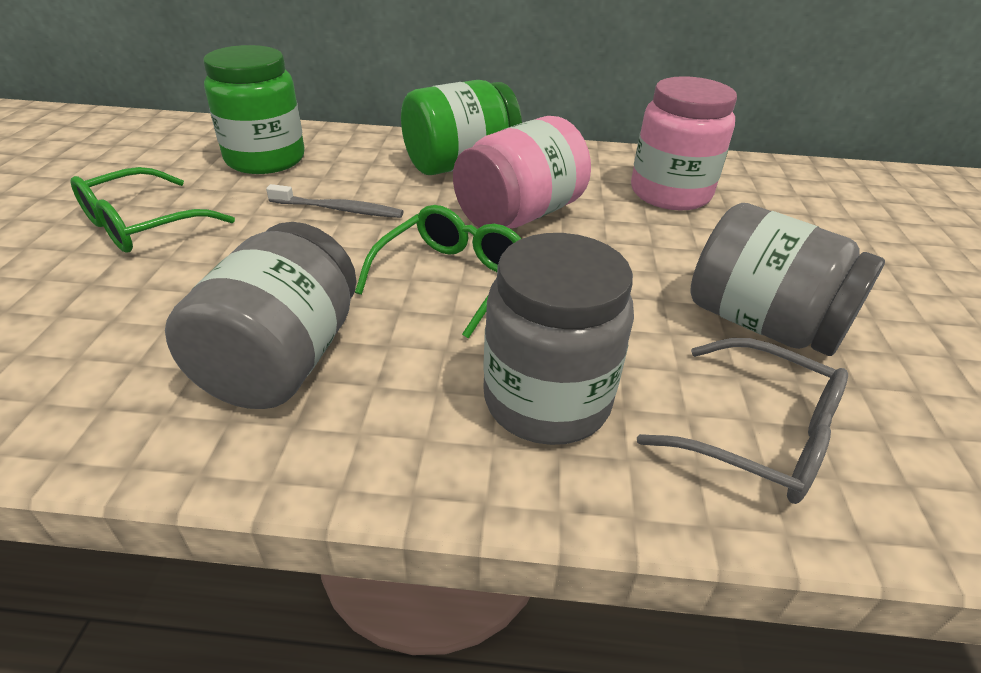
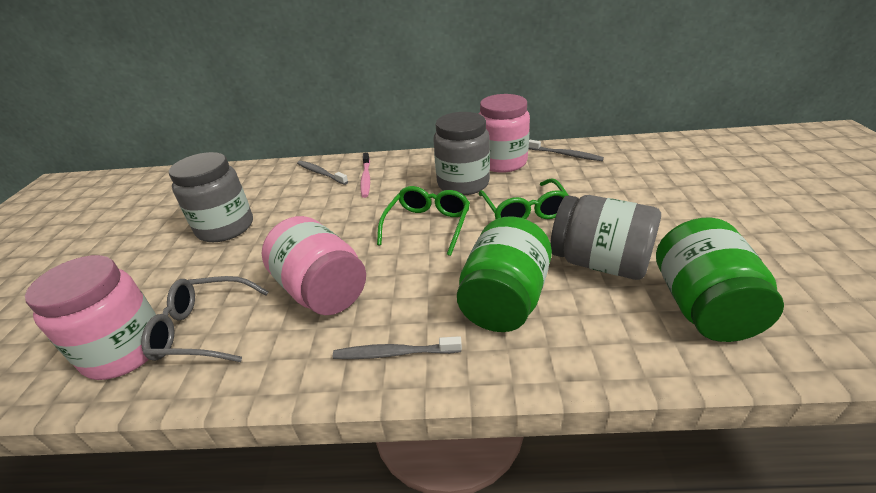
grey toothbrush: 1 -> 3
pink jar: 2 -> 3
pink toothbrush: 0 -> 1

